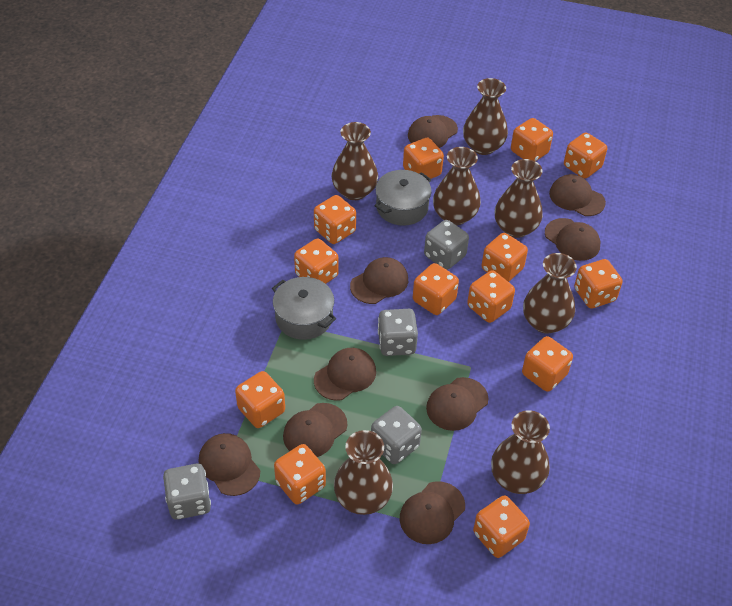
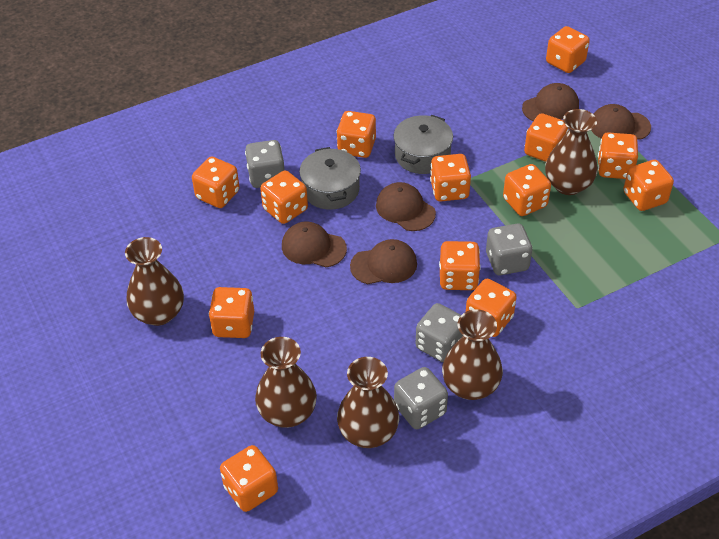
brown cap: 9 -> 5
brown vase: 7 -> 5

